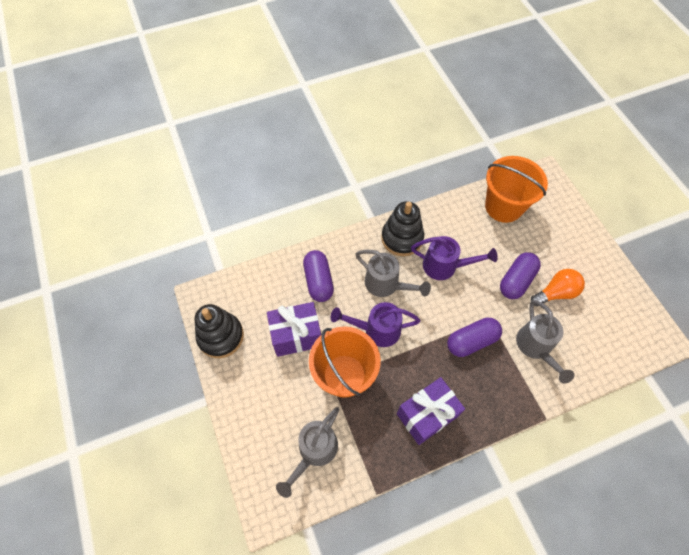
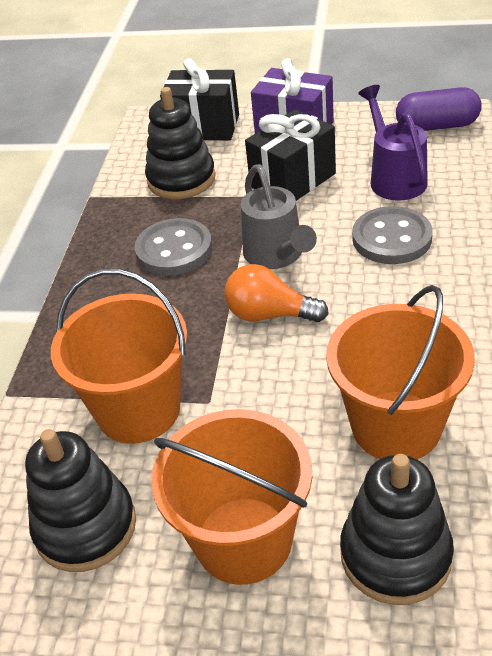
black gift: 0 -> 2
black stacking toy: 2 -> 3
grey button: 0 -> 2
grey watering can: 3 -> 1
orange bucket: 2 -> 3
purple capsule: 3 -> 1
purple gift: 2 -> 1
purple watering can: 2 -> 1

